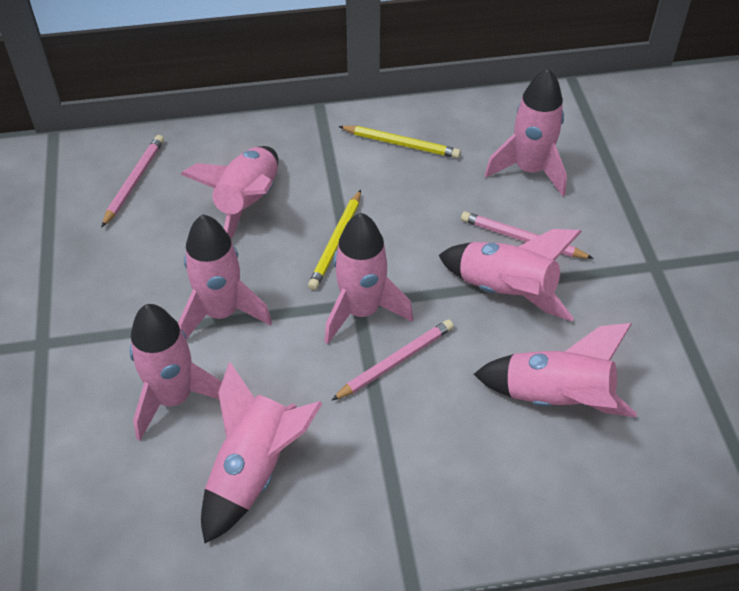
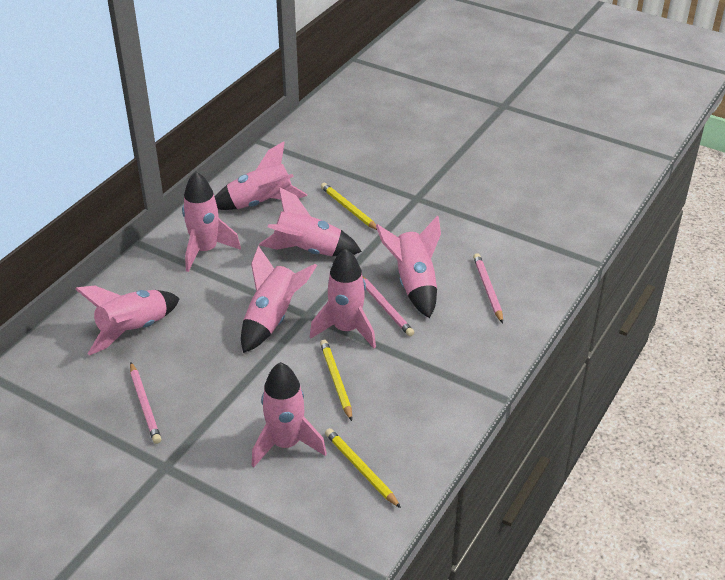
yellow pencil: 2 -> 3

